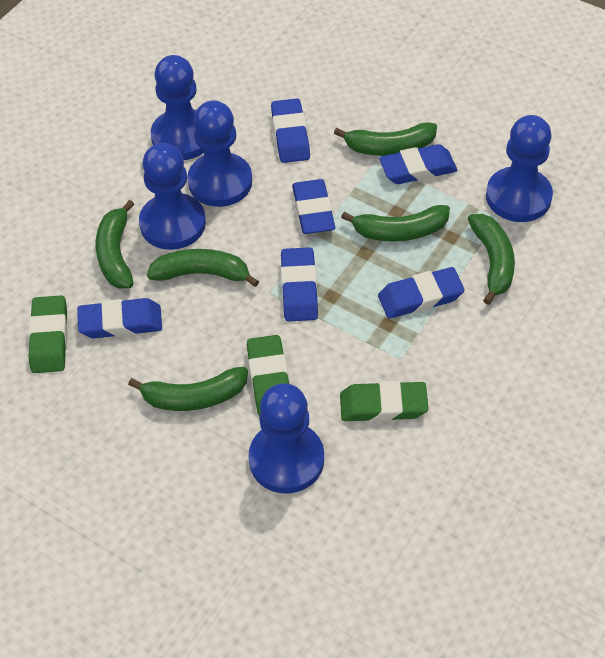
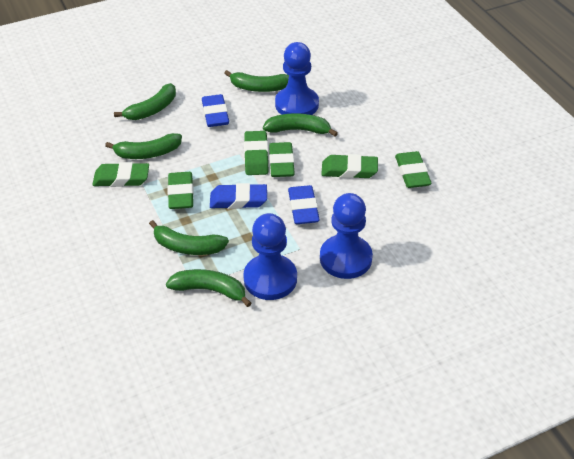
blue eraser: 6 -> 3
blue pawn: 5 -> 3
green eraser: 3 -> 6

